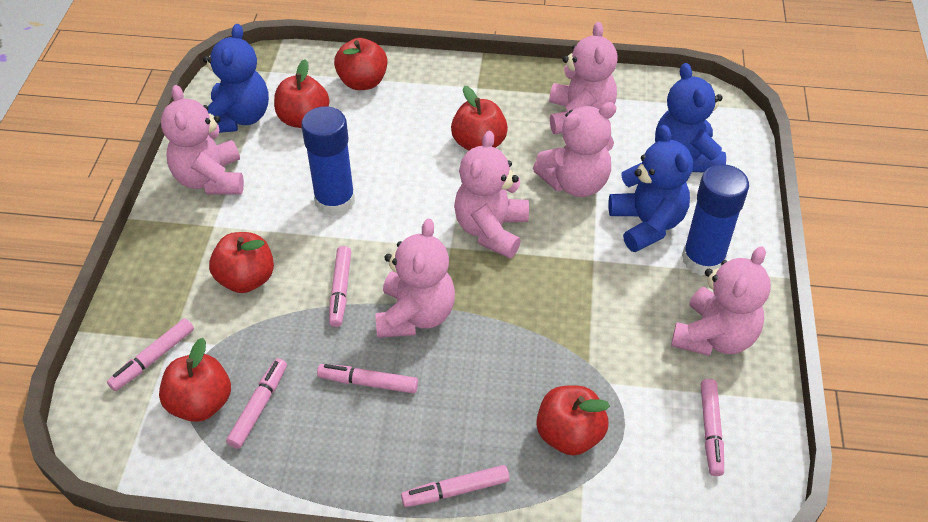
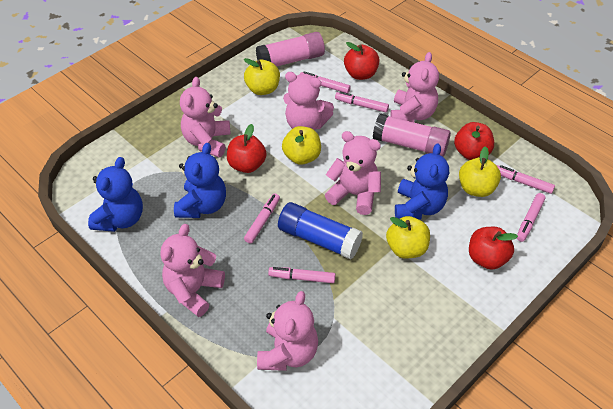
blue glue stick: 2 -> 1
pink glue stick: 0 -> 2
red apple: 6 -> 4
yellow apple: 0 -> 4

